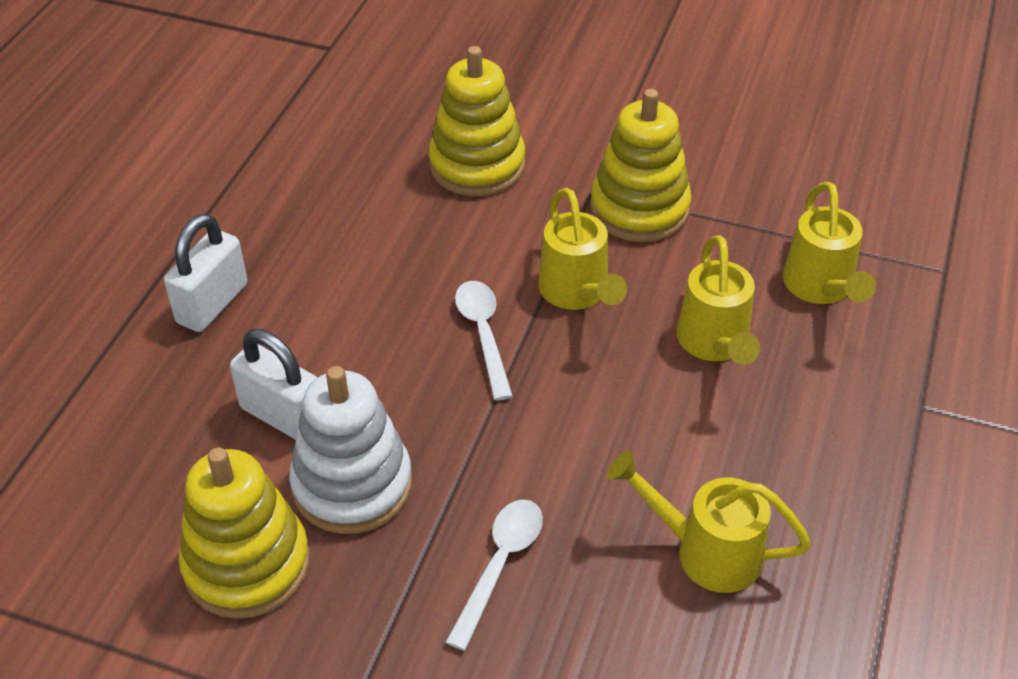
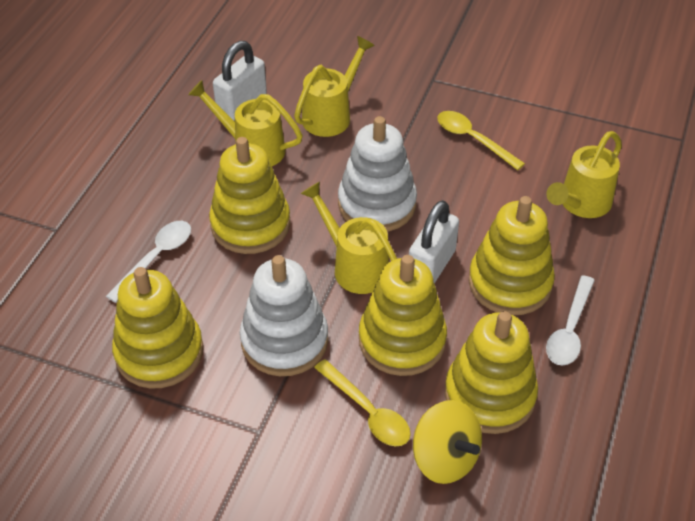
white stacking toy: 1 -> 2
yellow spinning top: 0 -> 1
yellow spoon: 0 -> 2
yellow stacking toy: 3 -> 5

